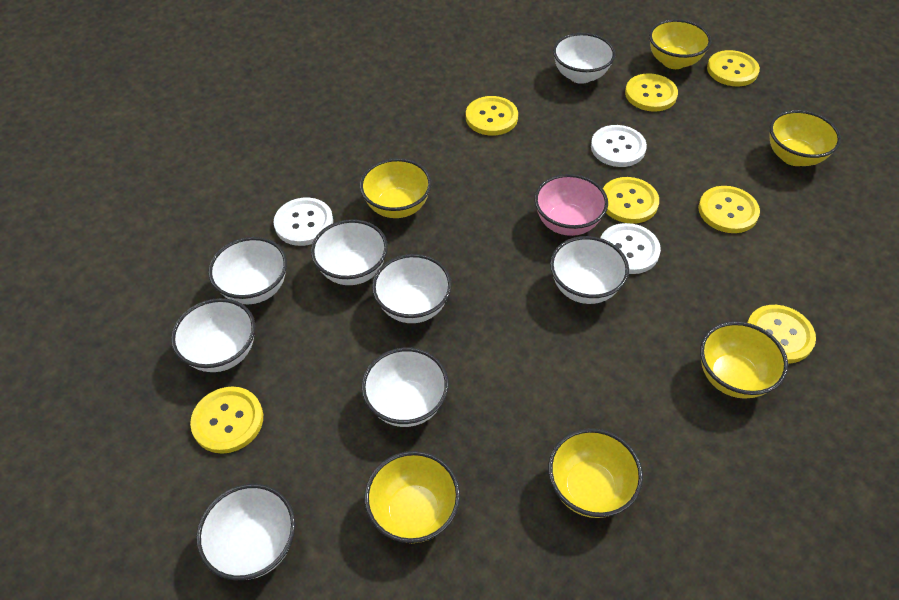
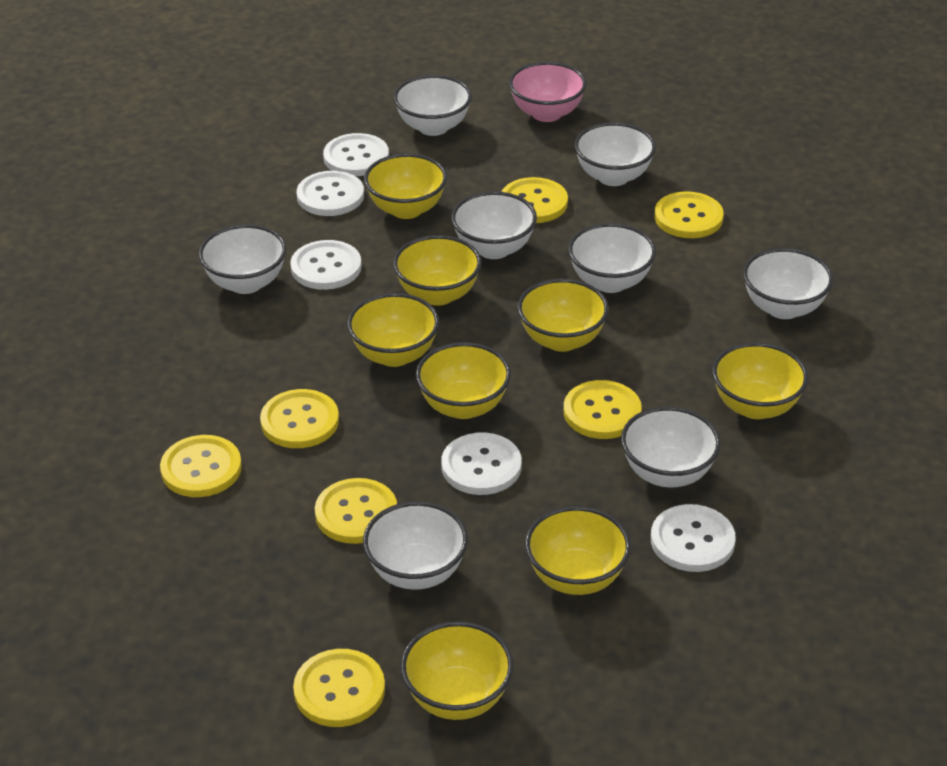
white button: 3 -> 5
yellow bowl: 6 -> 8

